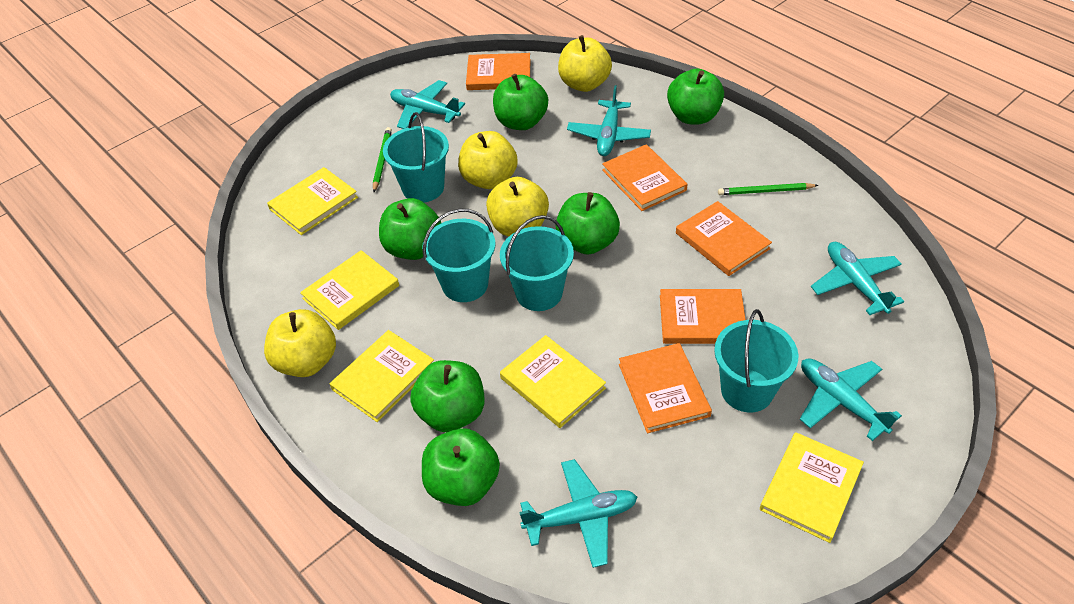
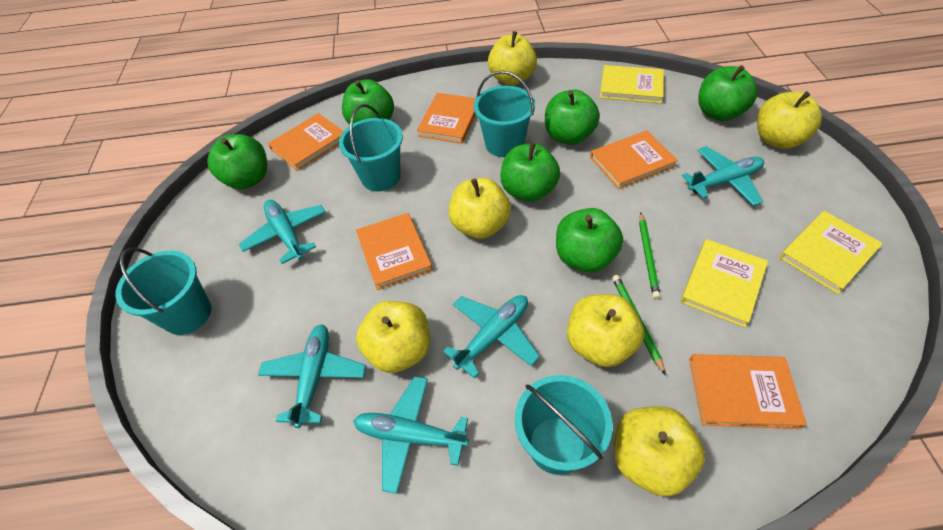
yellow apple: 4 -> 6
yellow book: 5 -> 3

